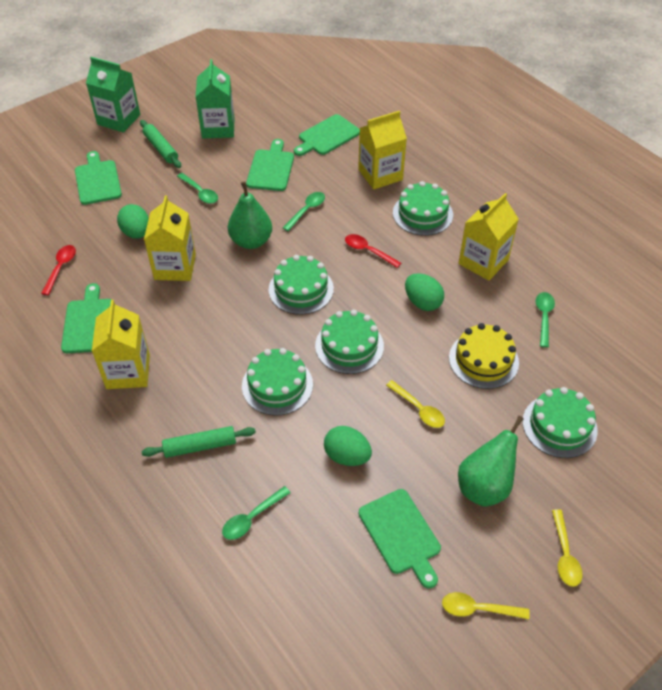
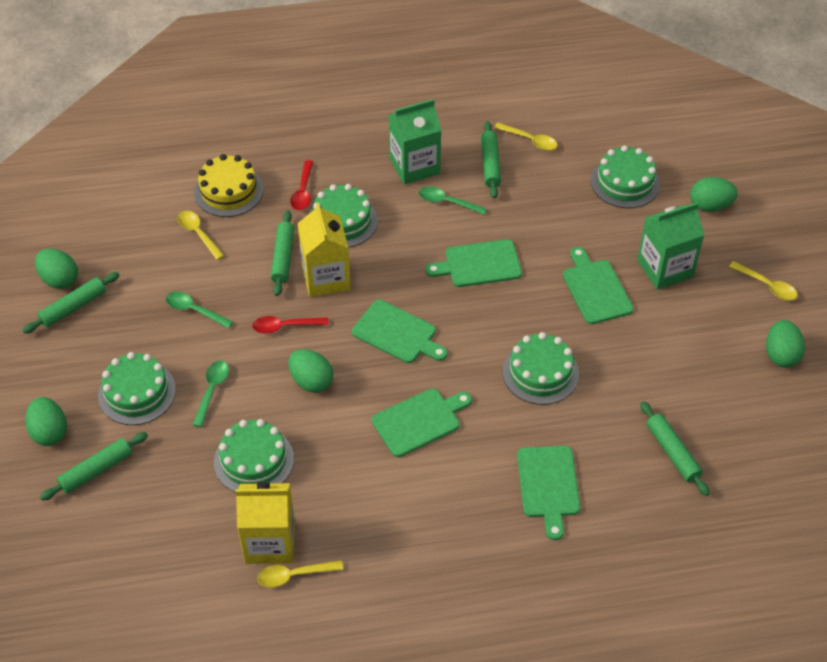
green egg: 3 -> 5
green pear: 2 -> 0
green rolling pin: 2 -> 5
green spoon: 4 -> 3
yellow carton: 4 -> 2
yellow spoon: 3 -> 4

